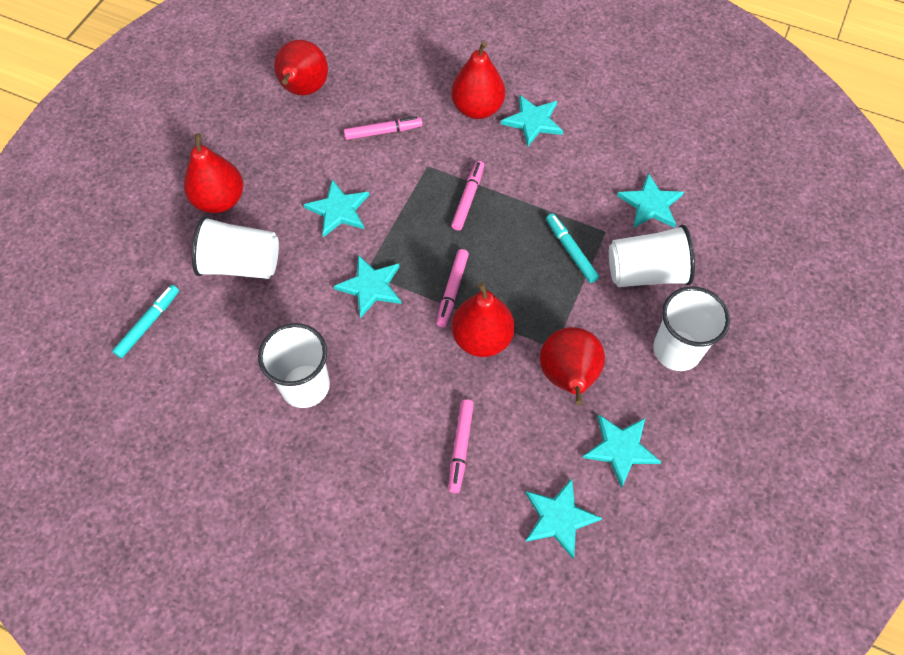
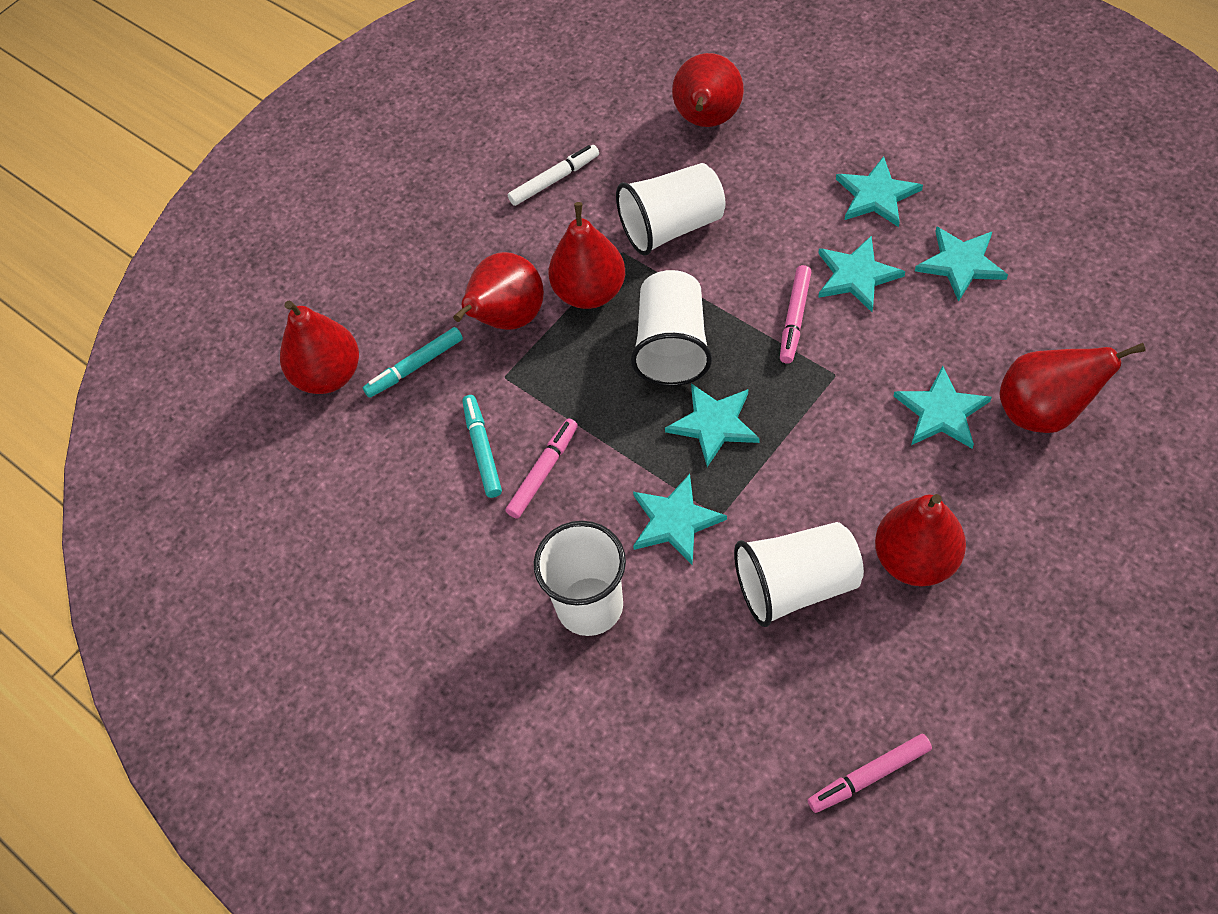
pink marker: 4 -> 3
red pear: 5 -> 6
white marker: 0 -> 1

